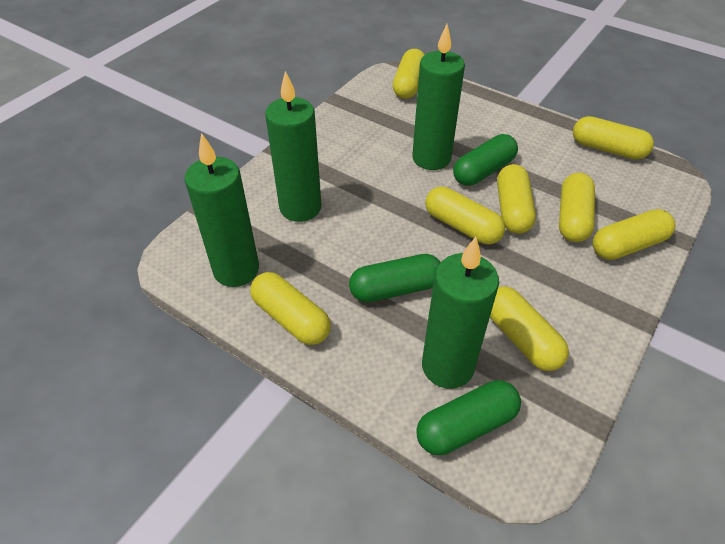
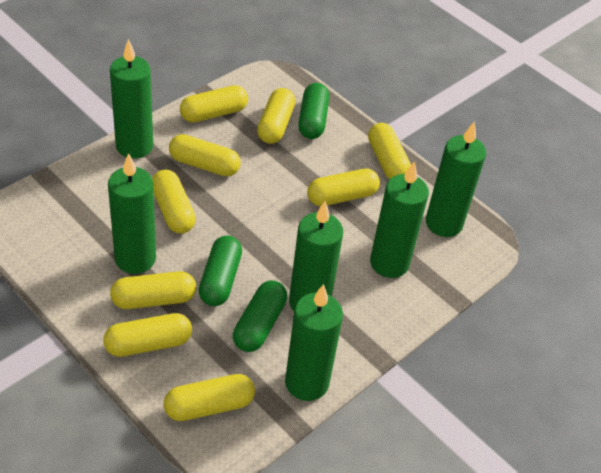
green candle: 4 -> 6
yellow capsule: 8 -> 9

